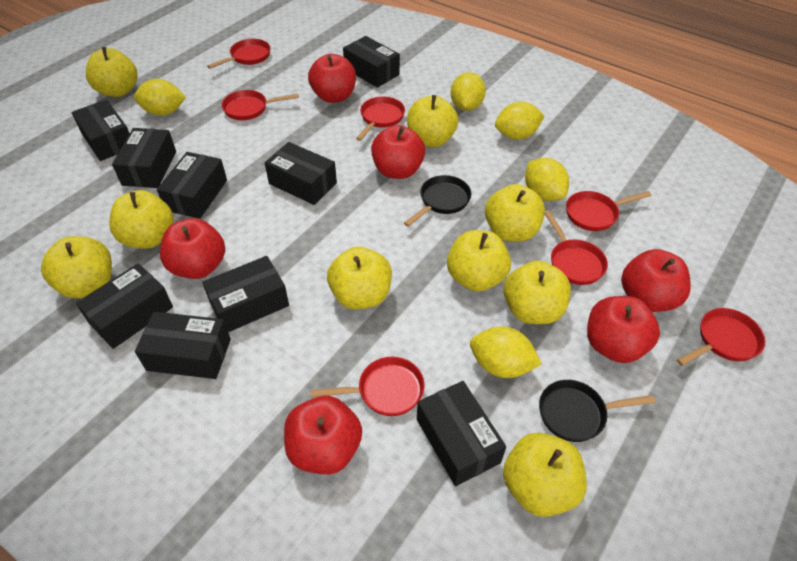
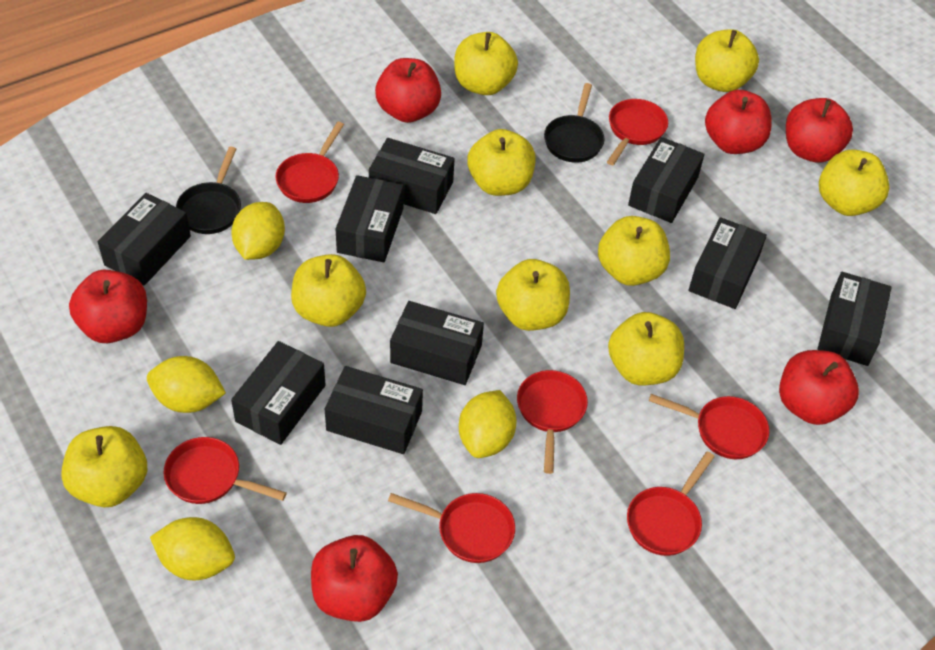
yellow lemon: 5 -> 4

